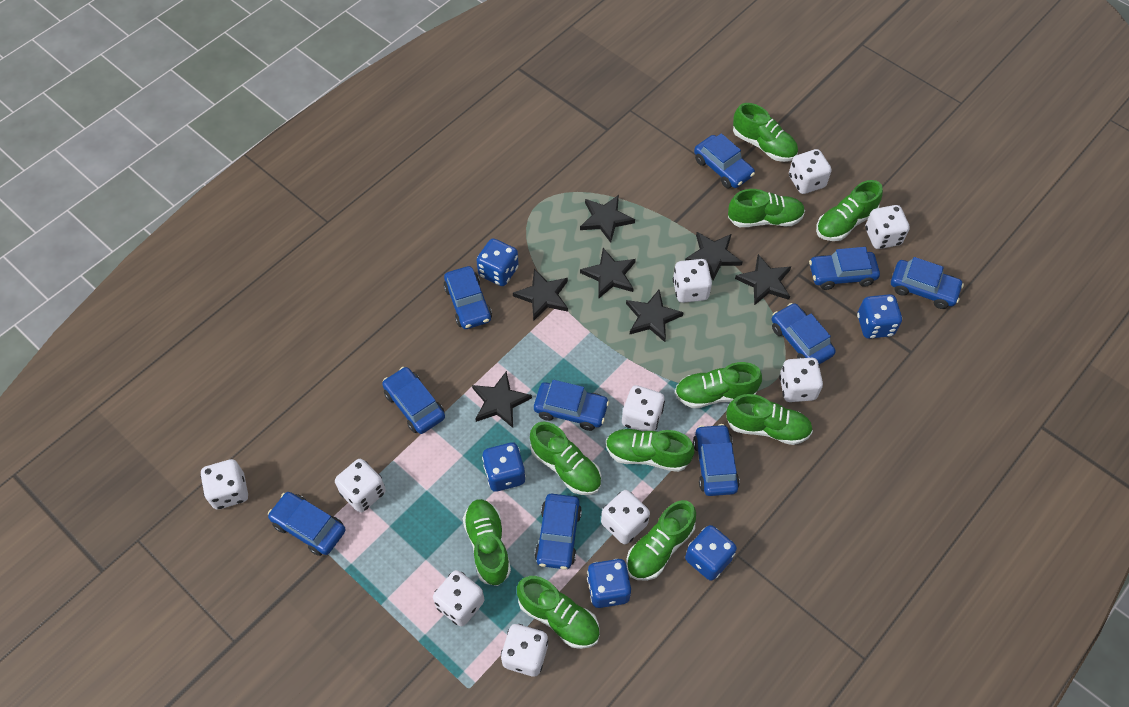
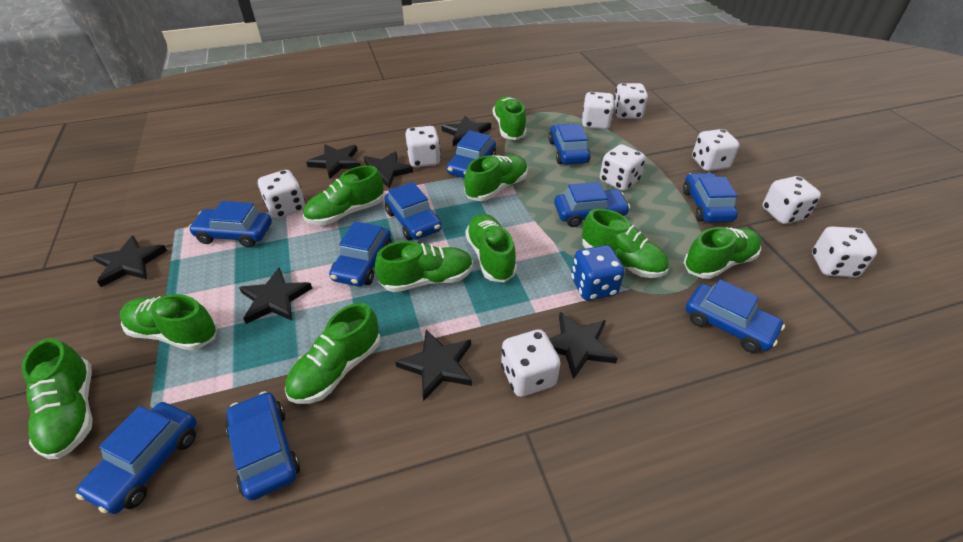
blue dice: 5 -> 1
white dice: 10 -> 9

